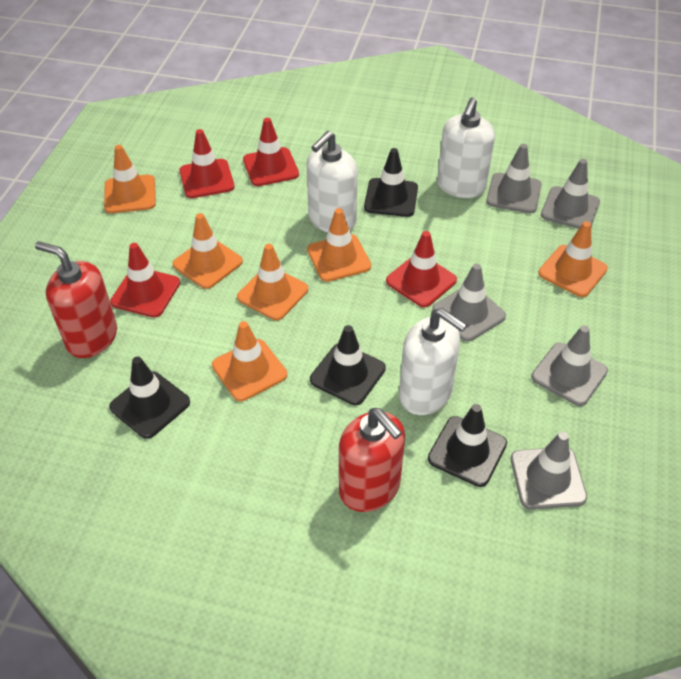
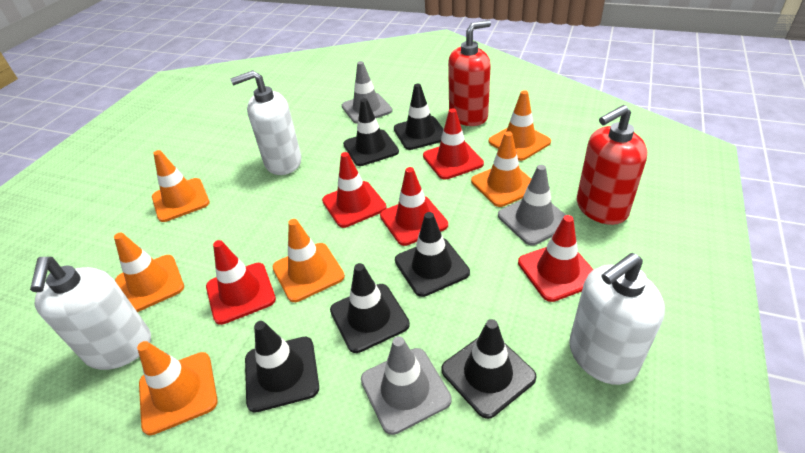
black traffic cone: 4 -> 6
grey traffic cone: 5 -> 3
red traffic cone: 4 -> 5

